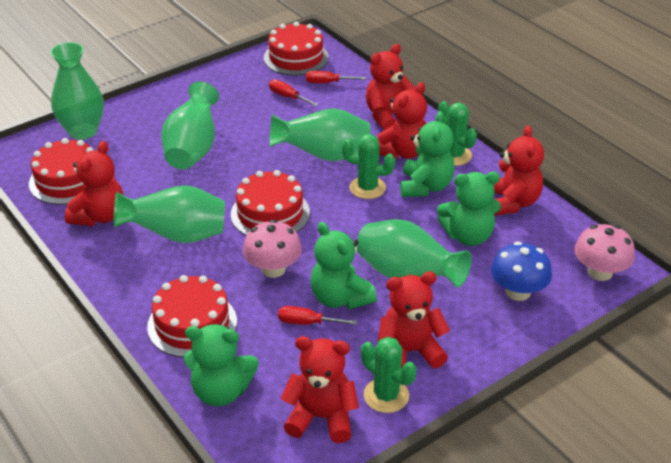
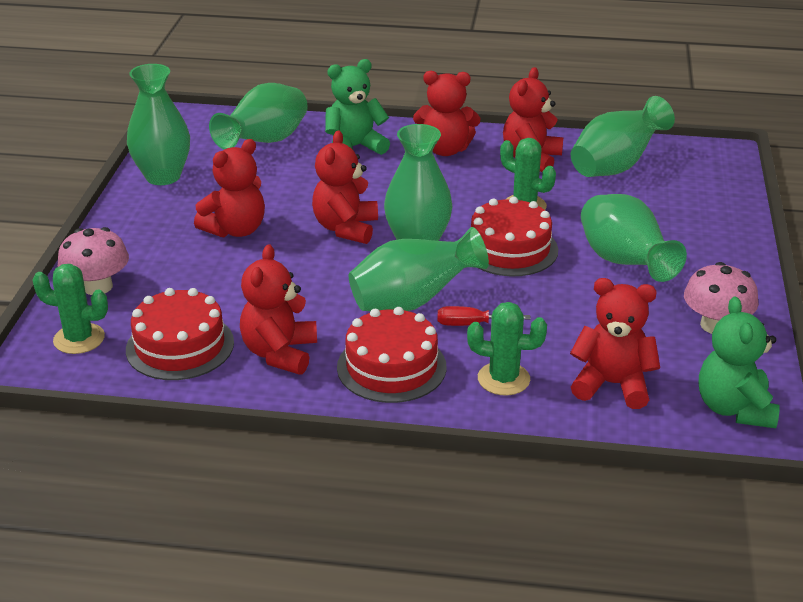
blue mushroom: 1 -> 0
green teddy bear: 4 -> 2
green vase: 5 -> 6
red cake: 4 -> 3
red screwdriver: 3 -> 1

